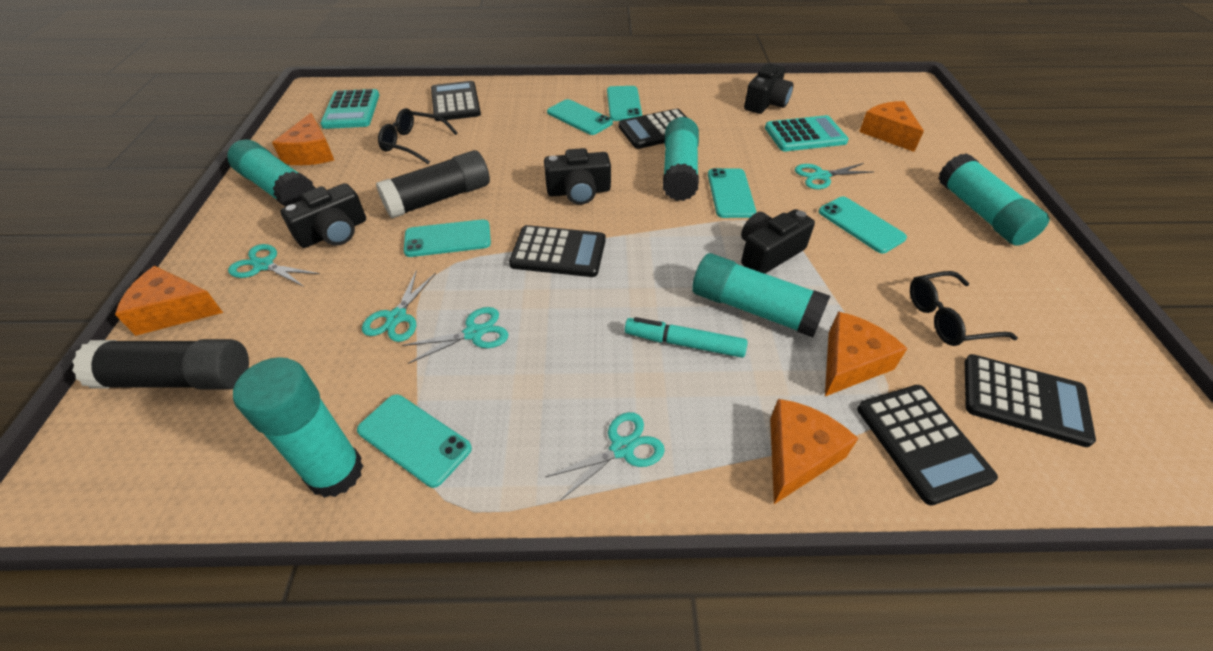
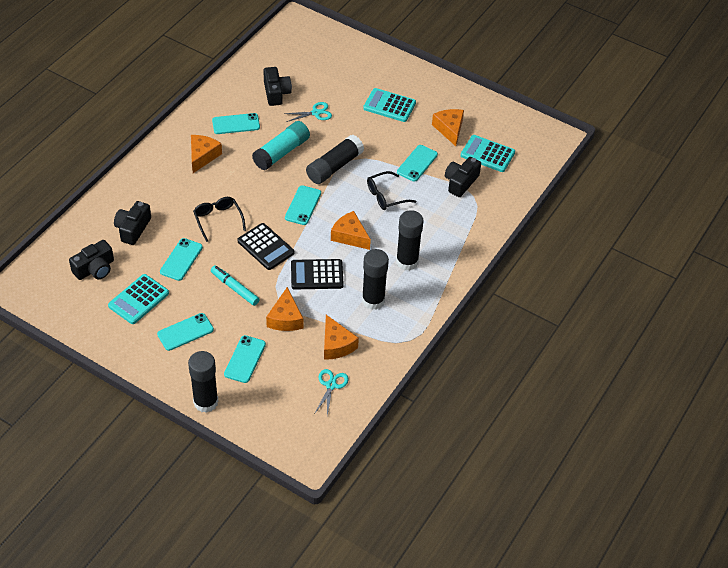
black calculator: 5 -> 2
black glue stick: 2 -> 4
turquoise calculator: 2 -> 3
turquoise glue stick: 5 -> 1
turquoise scissors: 5 -> 2

